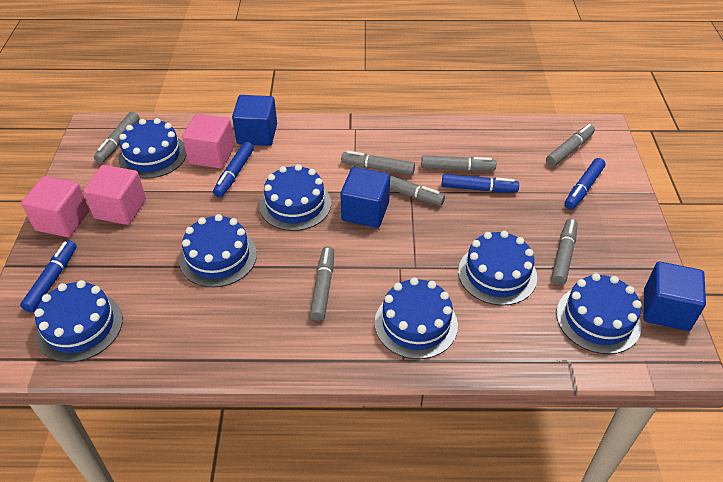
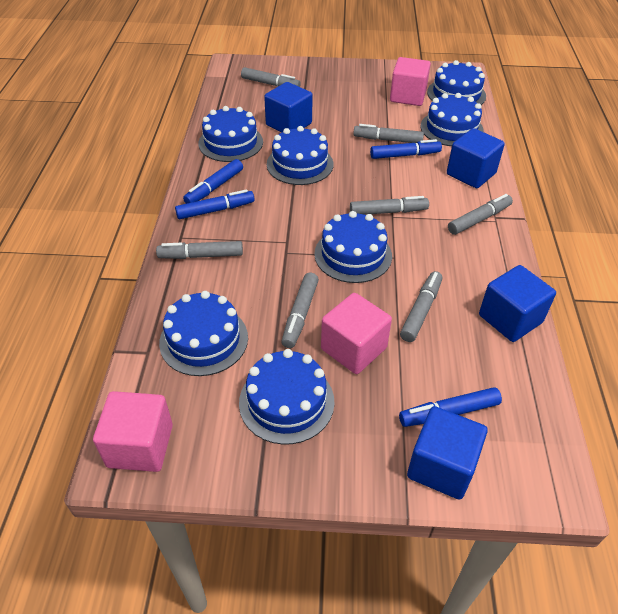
blue cube: 3 -> 4

